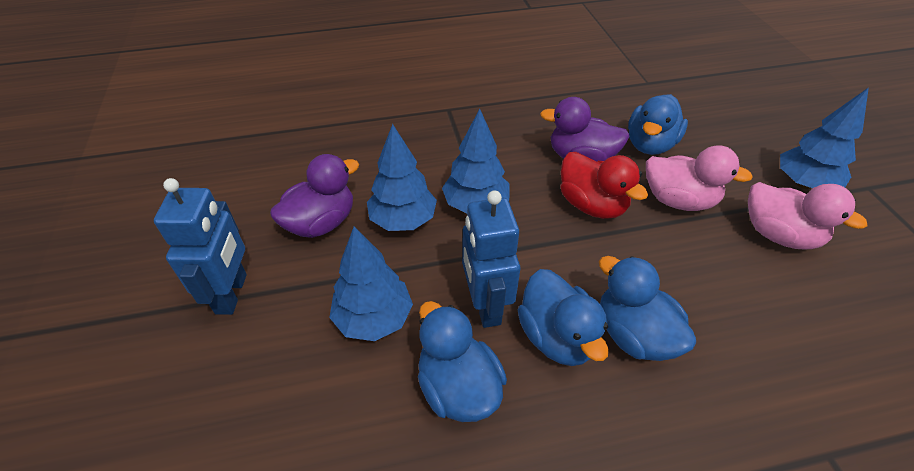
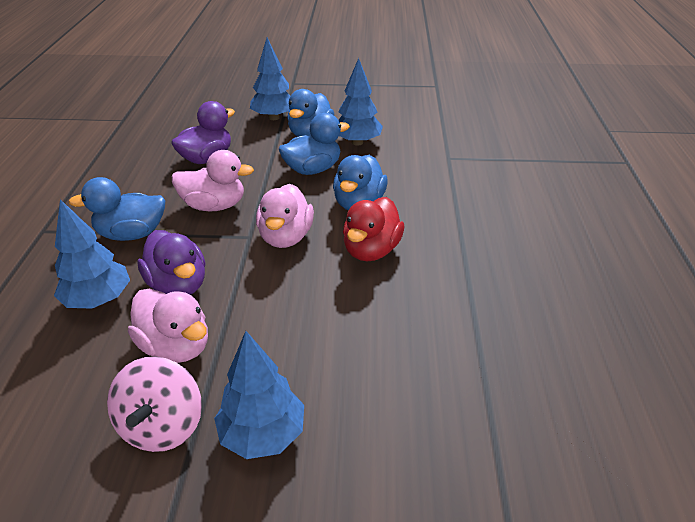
blue robot: 2 -> 0
pink duck: 2 -> 3
pink spinning top: 0 -> 1

